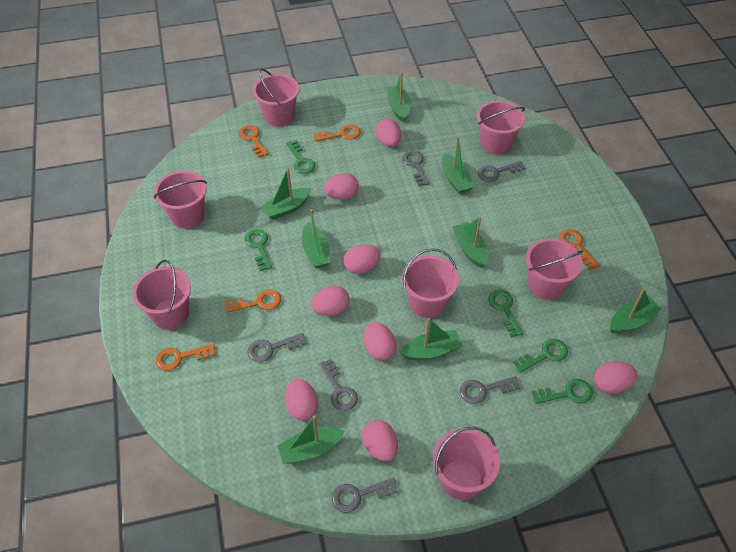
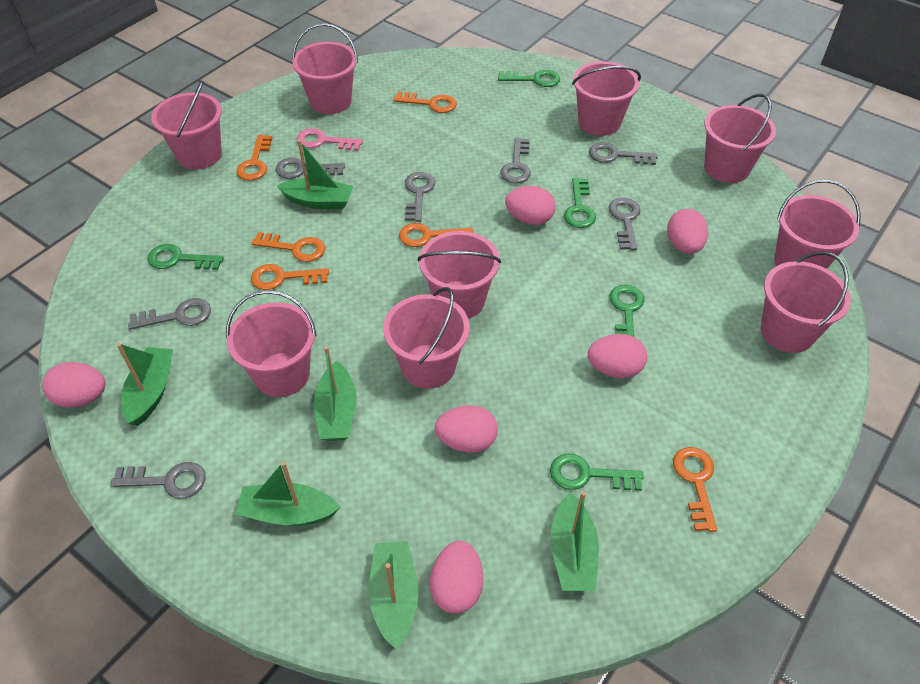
green boat: 8 -> 6
grey key: 6 -> 7
orange key: 5 -> 6
pink bucket: 7 -> 9
pink egg: 8 -> 6
pink key: 0 -> 1

